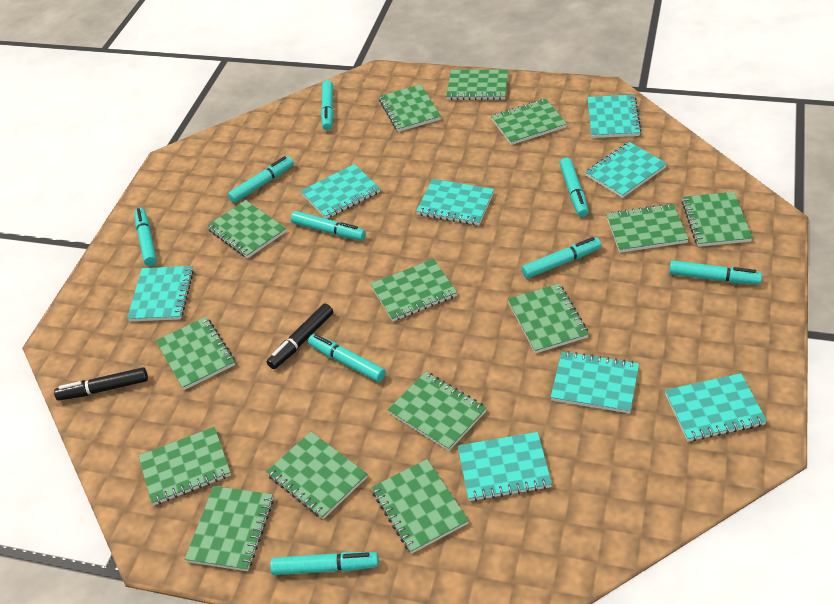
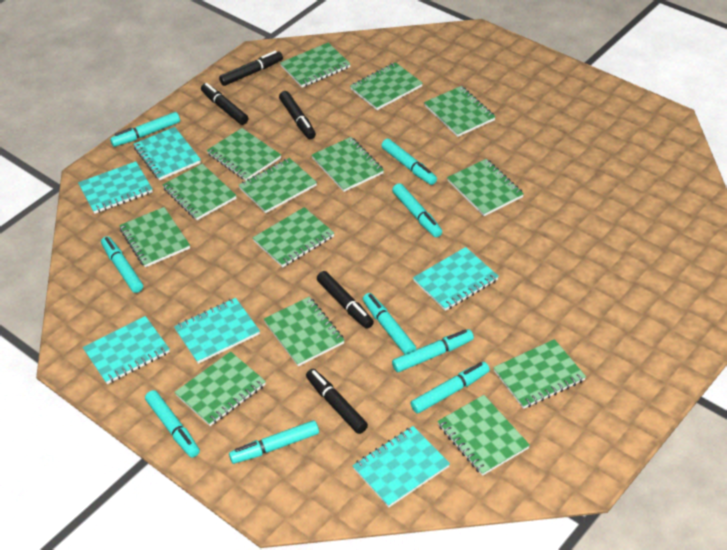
black marker: 2 -> 5
turquoise notebook: 8 -> 6

